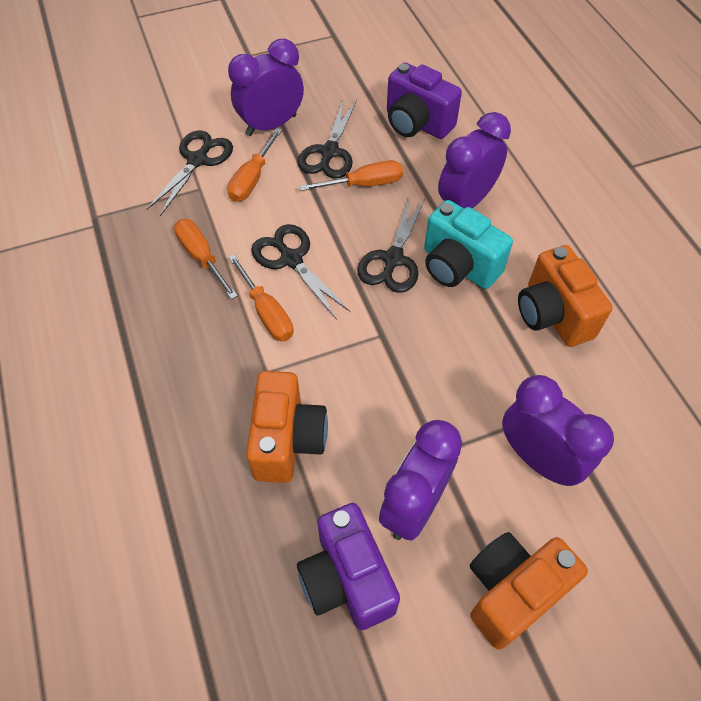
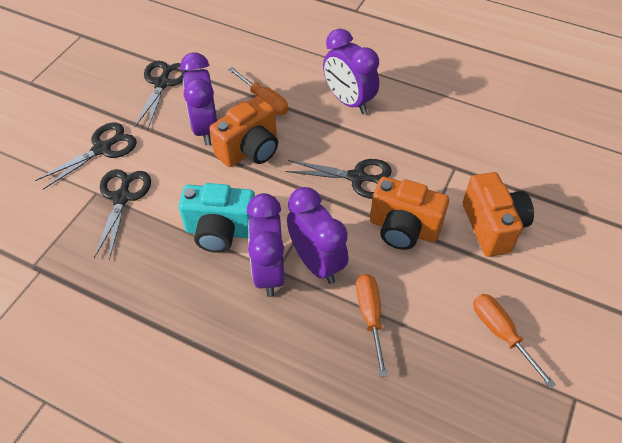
orange screwdriver: 4 -> 3
purple camera: 2 -> 0

